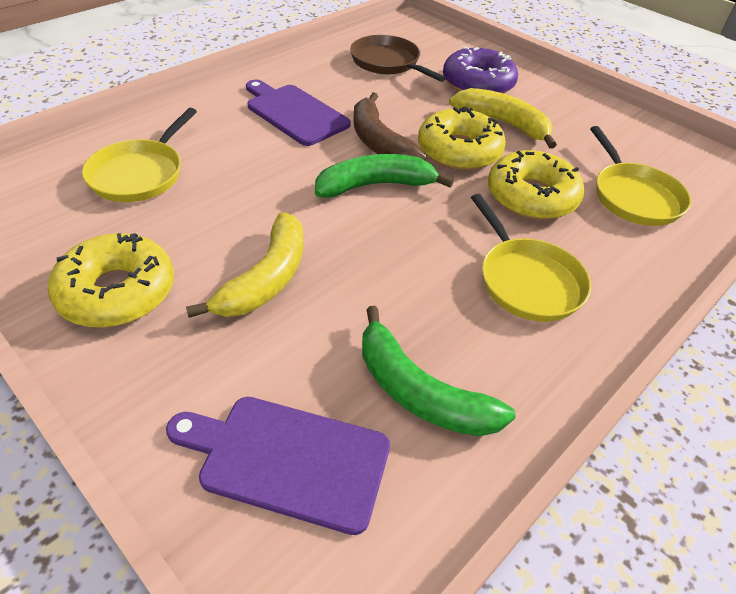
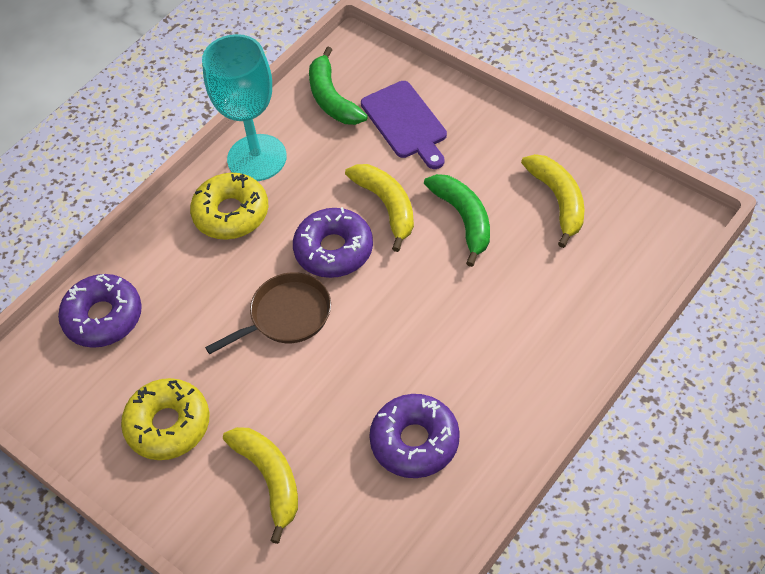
brown banana: 1 -> 0
purple cutting board: 2 -> 1
purple donut: 1 -> 3
turquoise goblet: 0 -> 1
yellow banana: 2 -> 3
yellow donut: 3 -> 2
yellow pan: 3 -> 0

